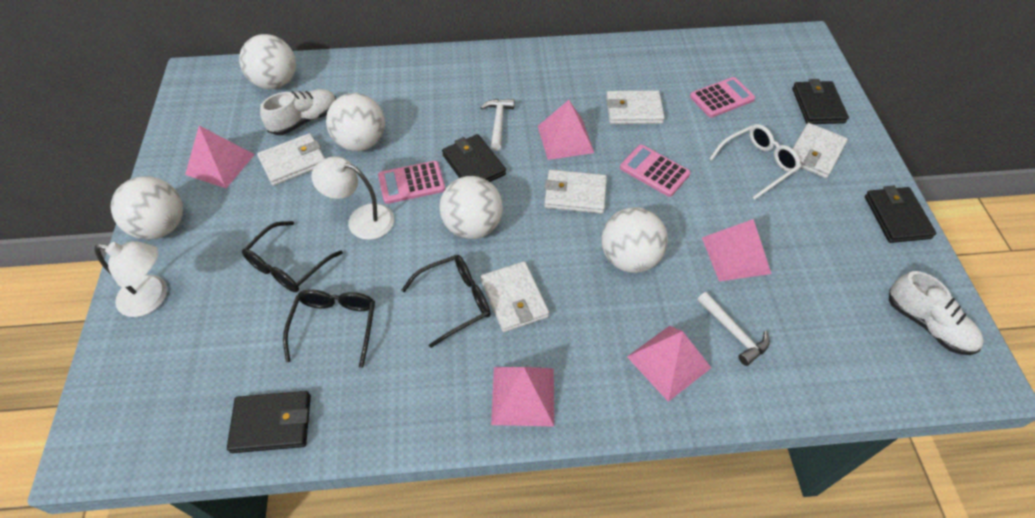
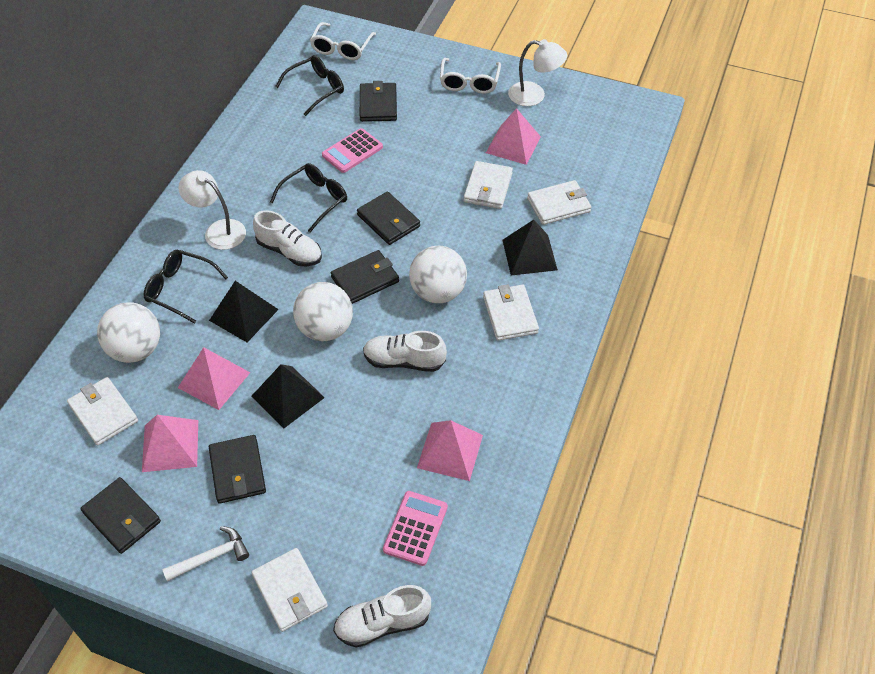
black pyramid: 0 -> 3
black wallet: 4 -> 5
pink calculator: 3 -> 2
pink pyramid: 5 -> 4
white ball: 5 -> 3
white glasses: 1 -> 2
white hammer: 2 -> 1
white shoe: 2 -> 3

